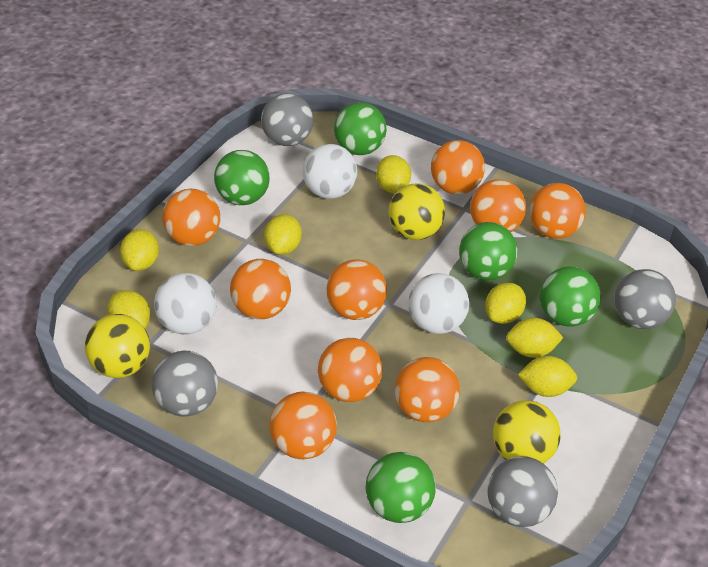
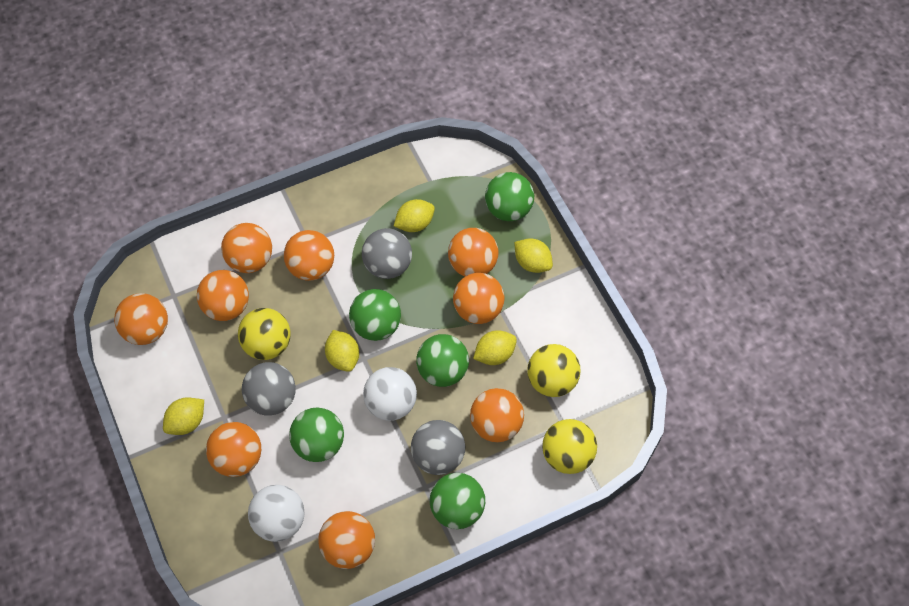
grey ball: 4 -> 3
white ball: 3 -> 2
yellow lemon: 7 -> 5

